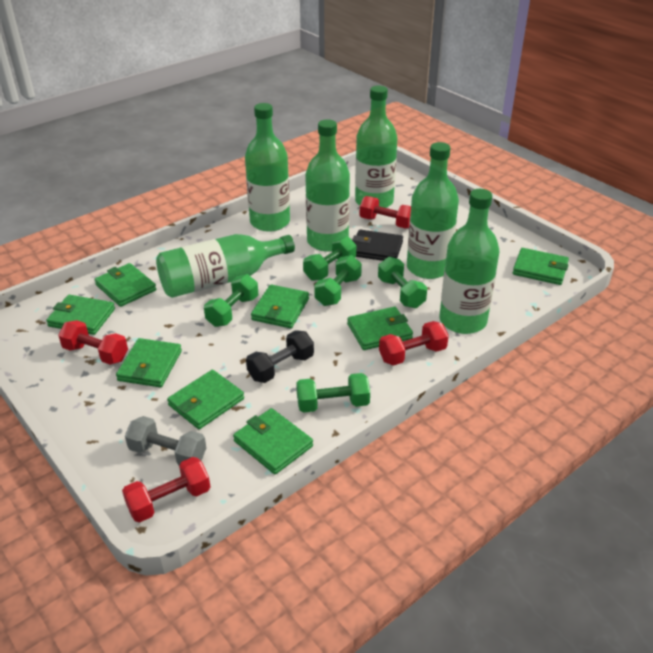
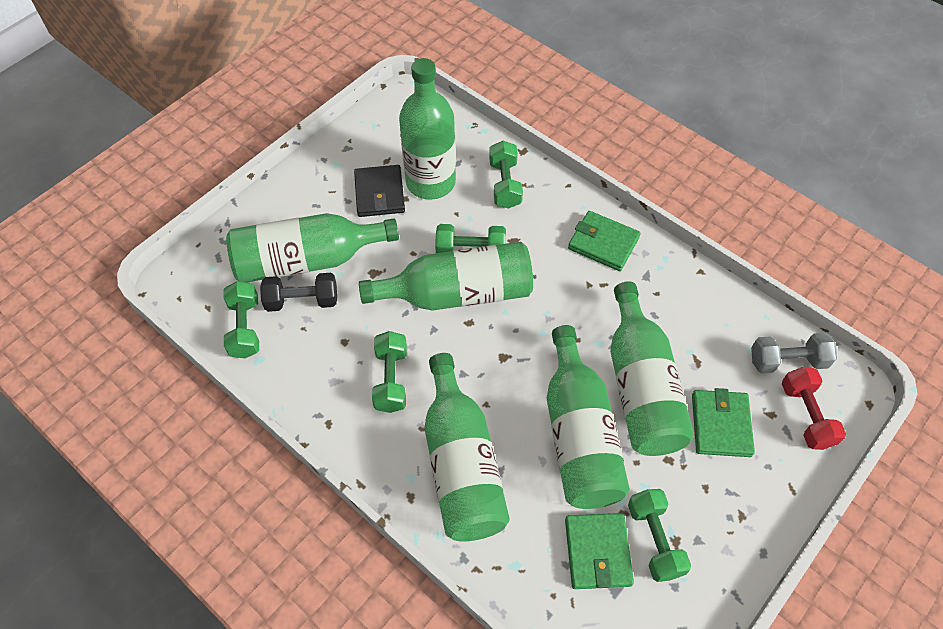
green wallet: 8 -> 3
red dumbbell: 4 -> 1

